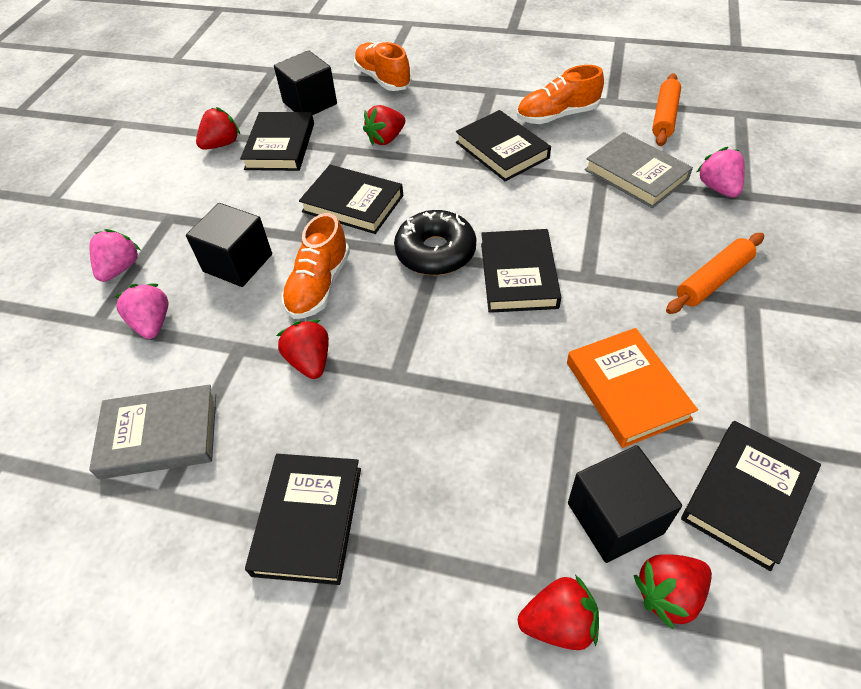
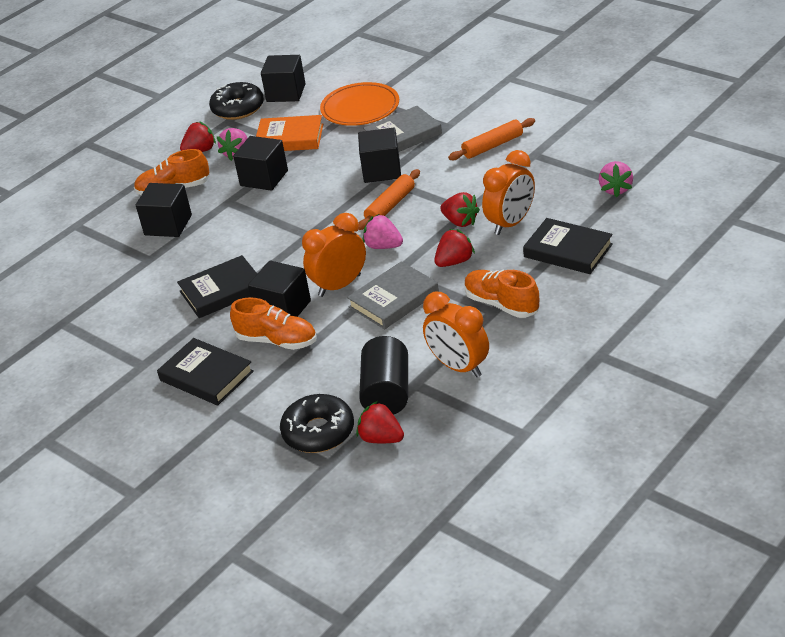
black book: 6 -> 3
black cube: 3 -> 5
black cylinder: 0 -> 1
black donut: 1 -> 2
orange clock: 0 -> 3
orange plate: 0 -> 1
red strawberry: 5 -> 4

